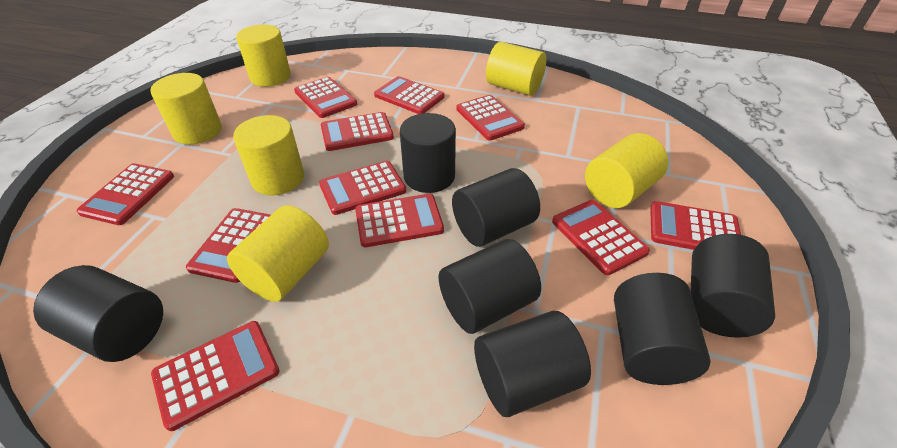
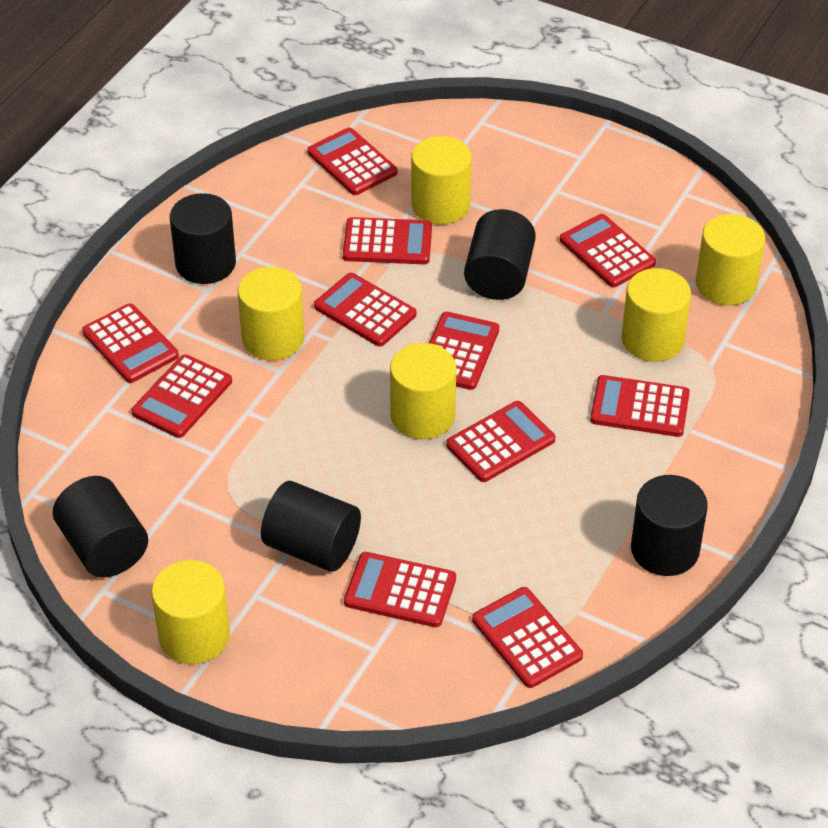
black cylinder: 7 -> 5

